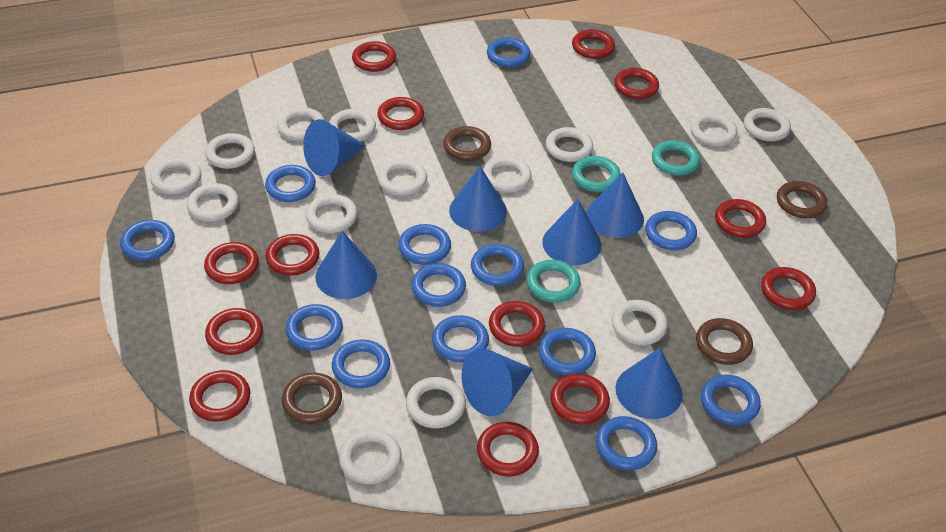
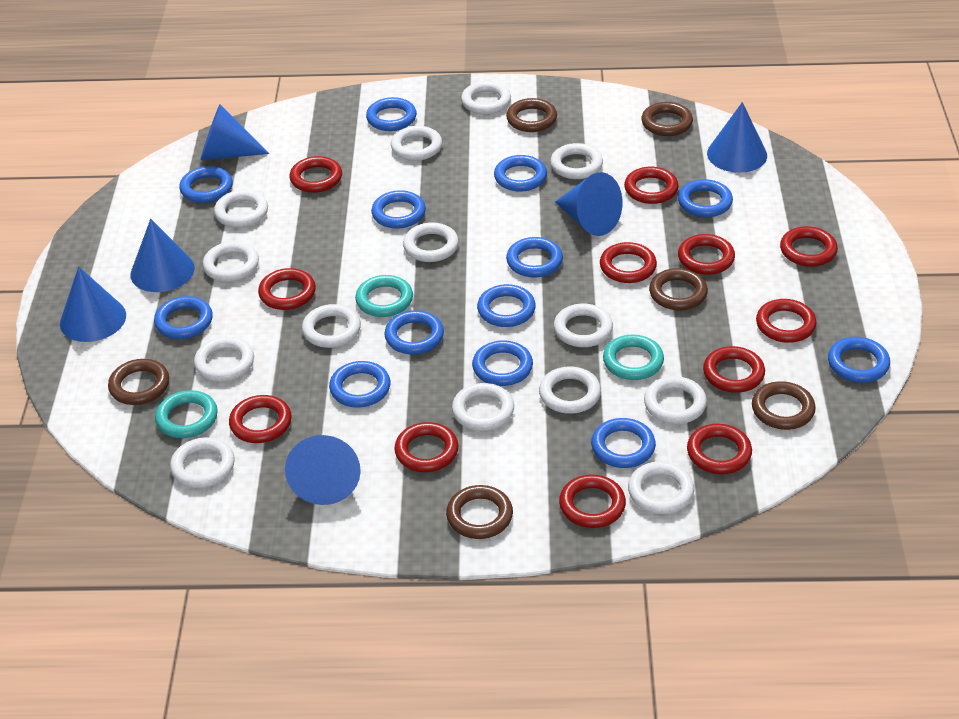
blue cone: 7 -> 6
brown ring: 4 -> 6
red ring: 13 -> 12

